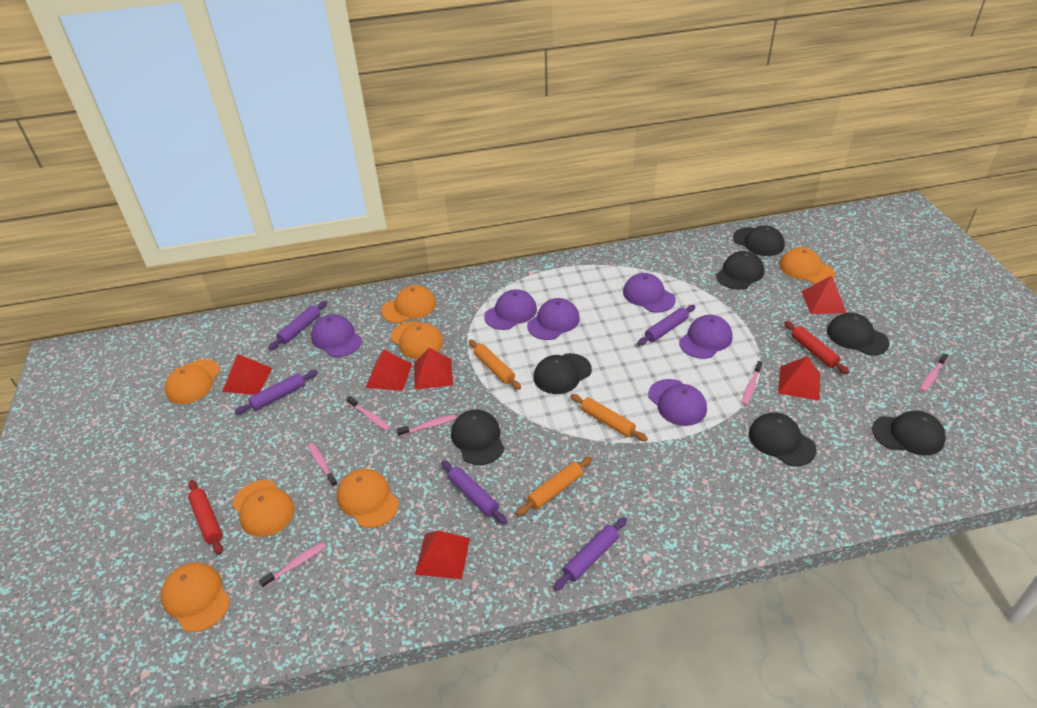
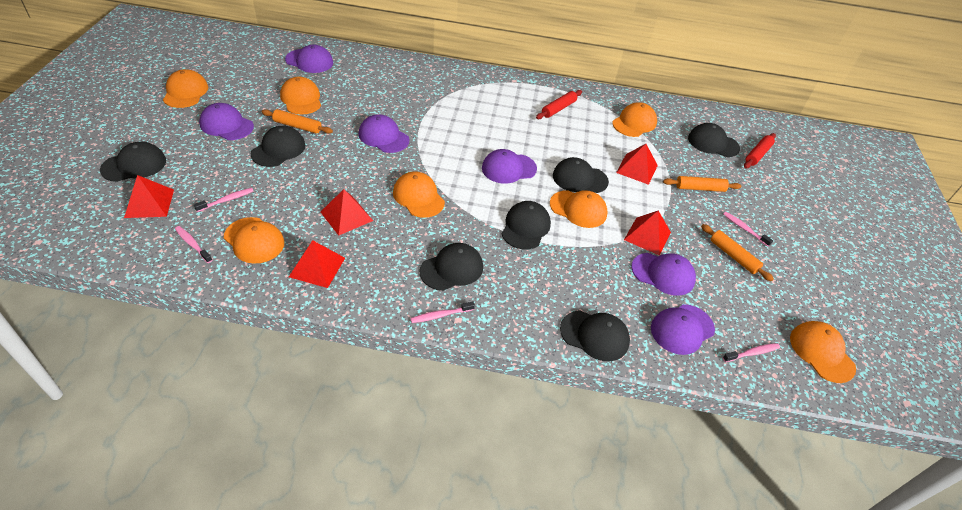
pink toothbrush: 6 -> 5
purple rolling pin: 5 -> 0
red pyramid: 6 -> 5

